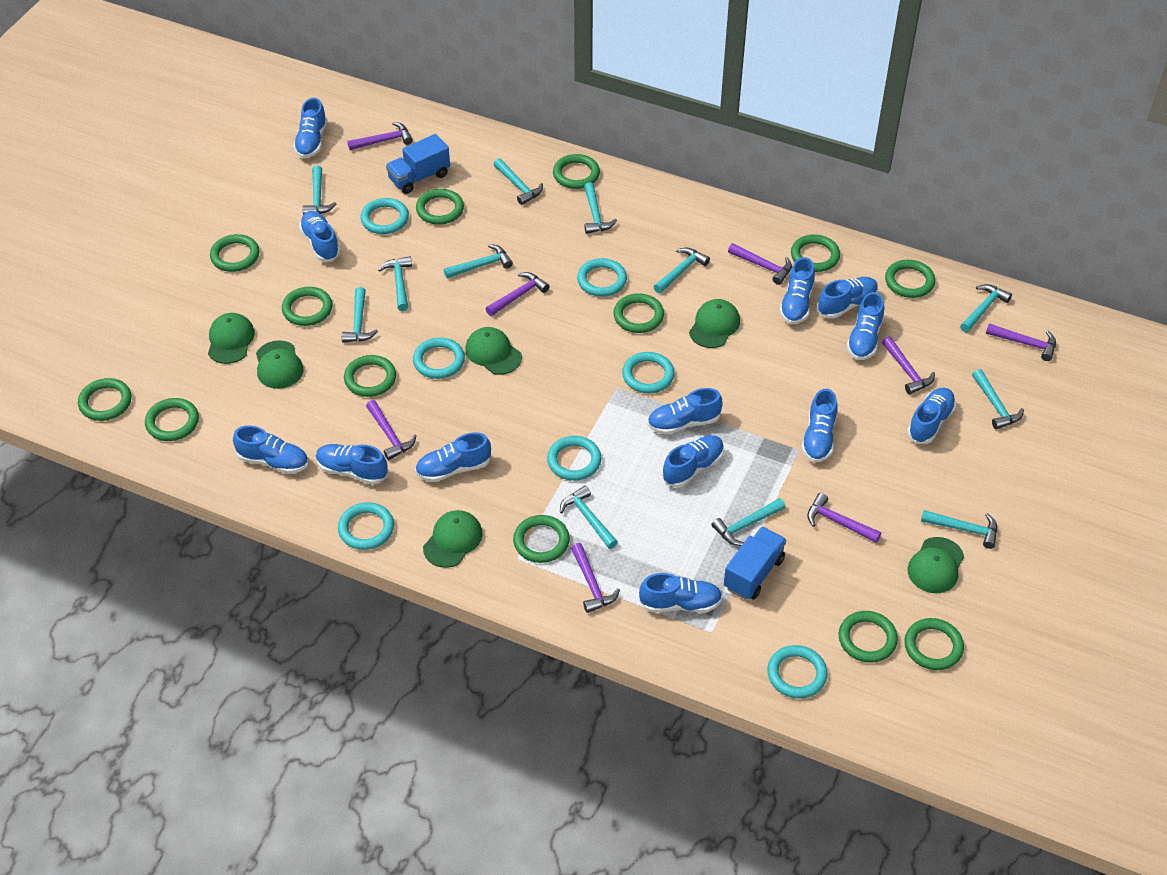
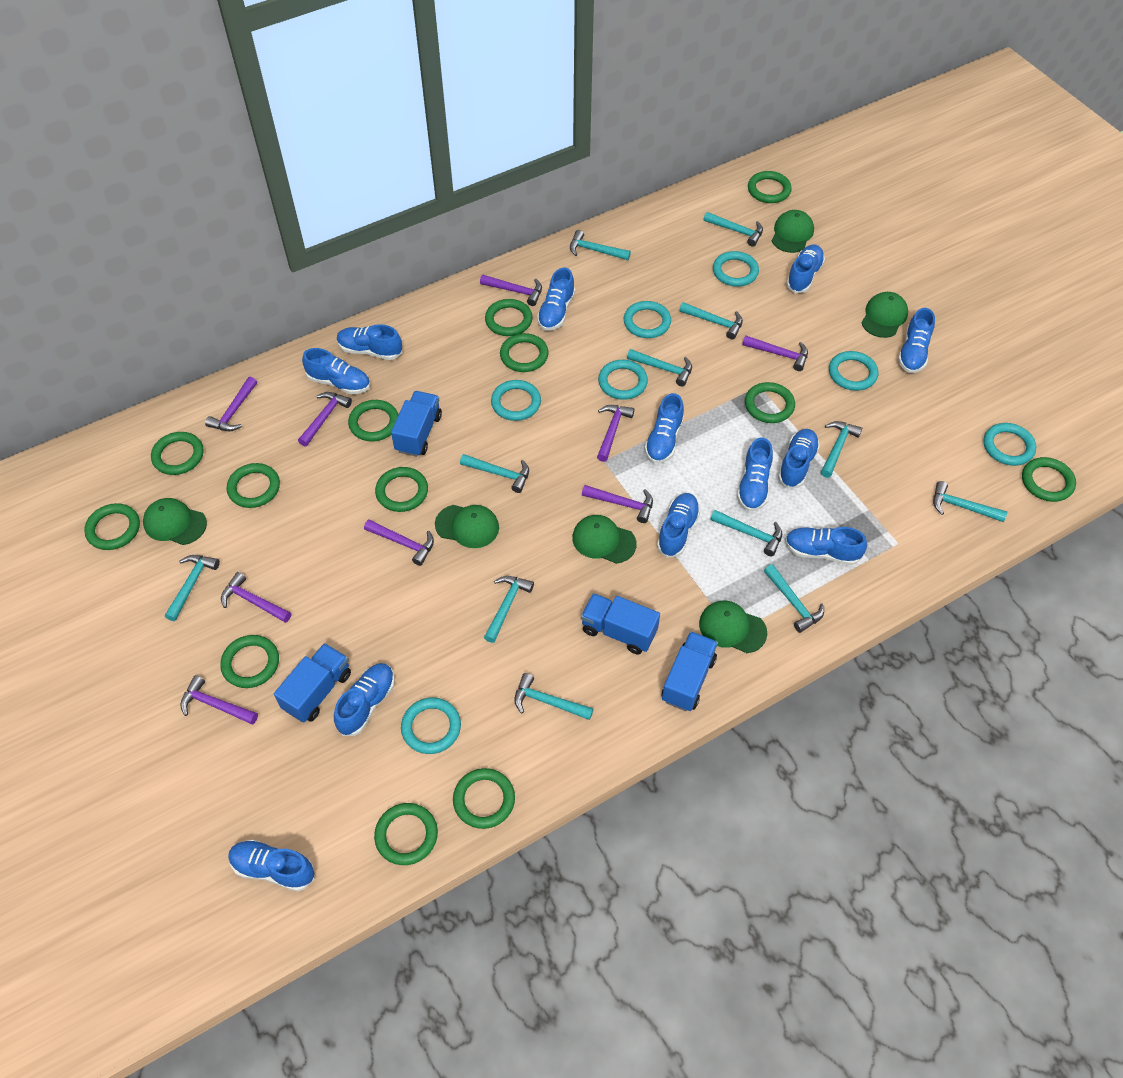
blue shoe: 13 -> 12
blue truck: 2 -> 4
purple hammer: 8 -> 9

